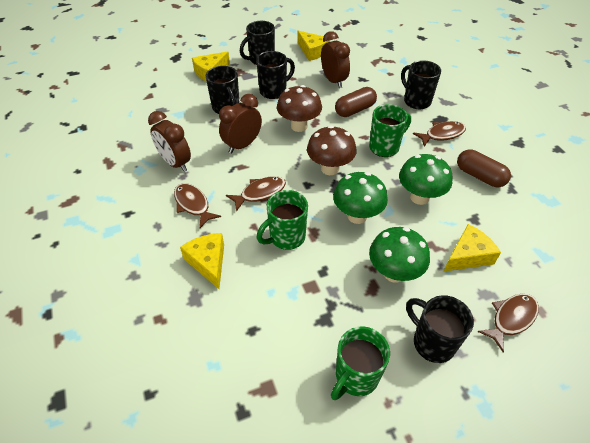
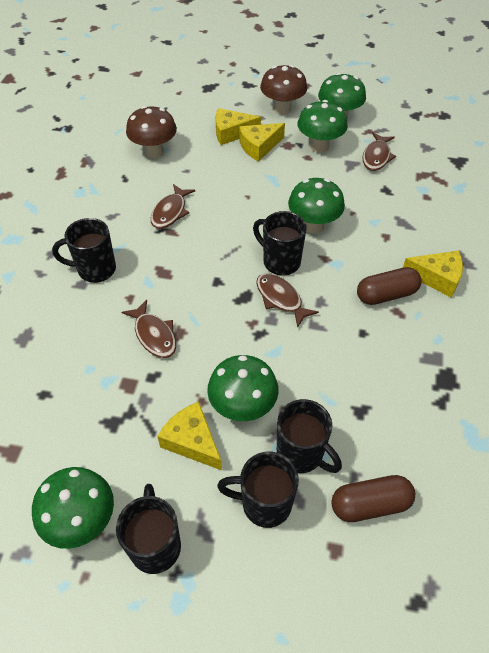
brown clock: 3 -> 0
green mug: 3 -> 0
green mushroom: 3 -> 5

